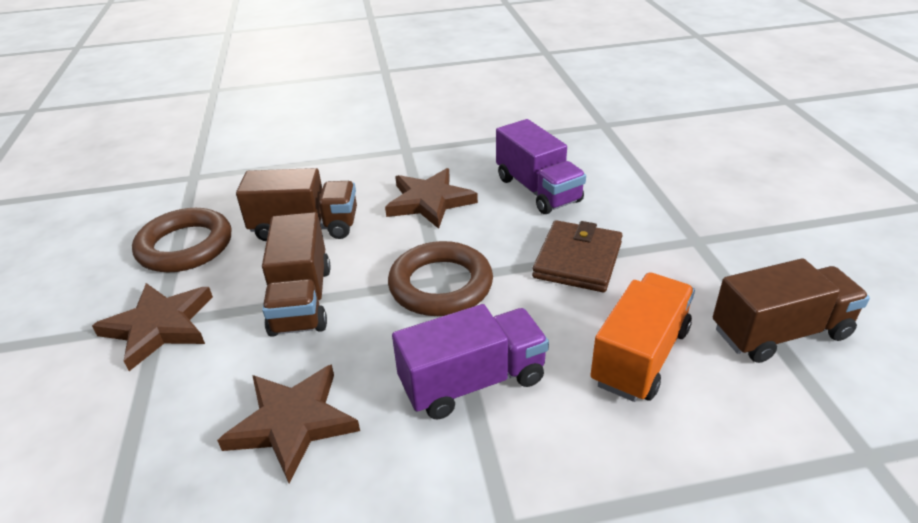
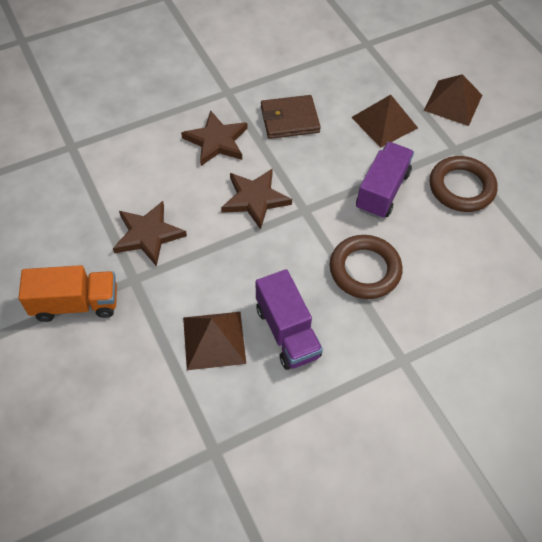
brown pyramid: 0 -> 3
brown truck: 3 -> 0

